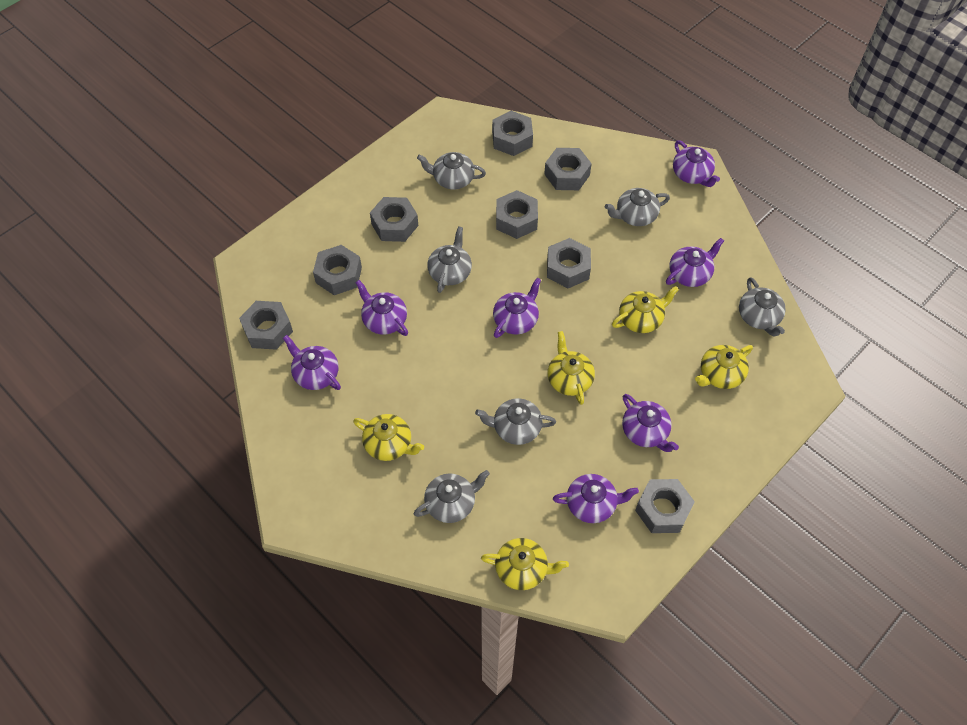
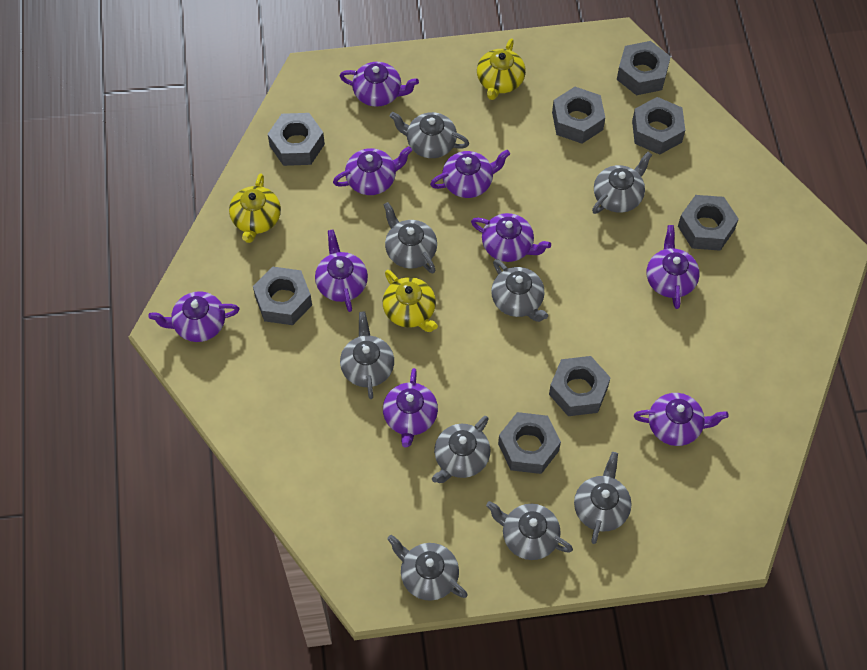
grey teapot: 6 -> 9
purple teapot: 7 -> 9
yellow teapot: 5 -> 3

